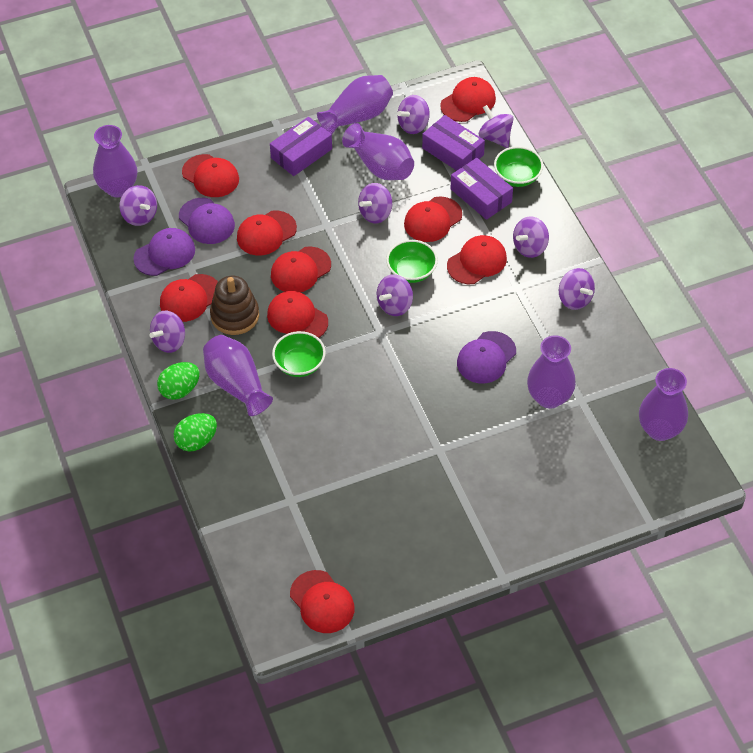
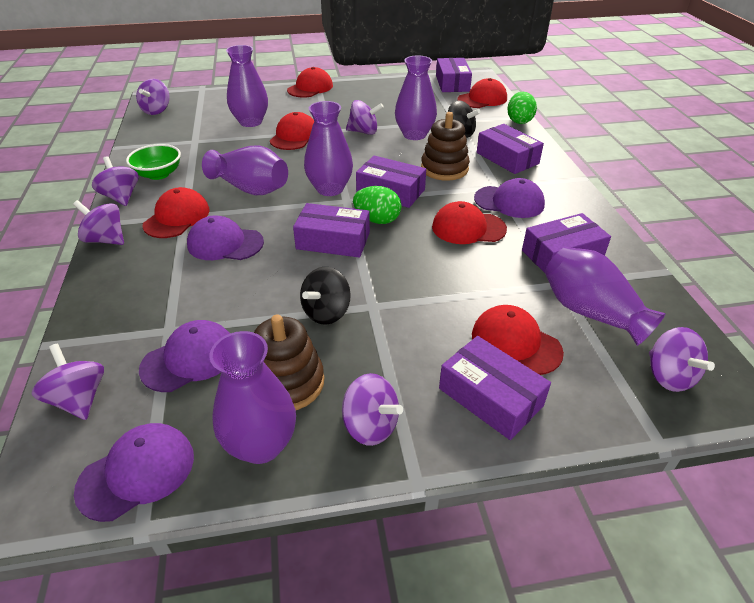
black spinning top: 0 -> 2
brown stacking toy: 1 -> 2
green bowl: 3 -> 1
purple box: 3 -> 6
purple cap: 3 -> 4
purple spinning top: 8 -> 7
red cap: 9 -> 6

